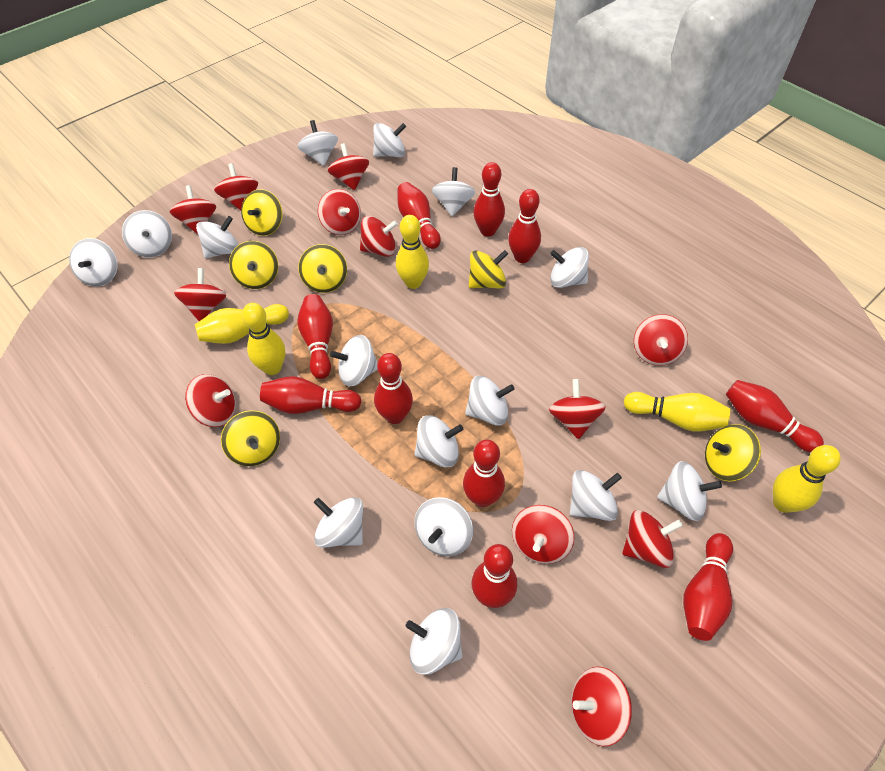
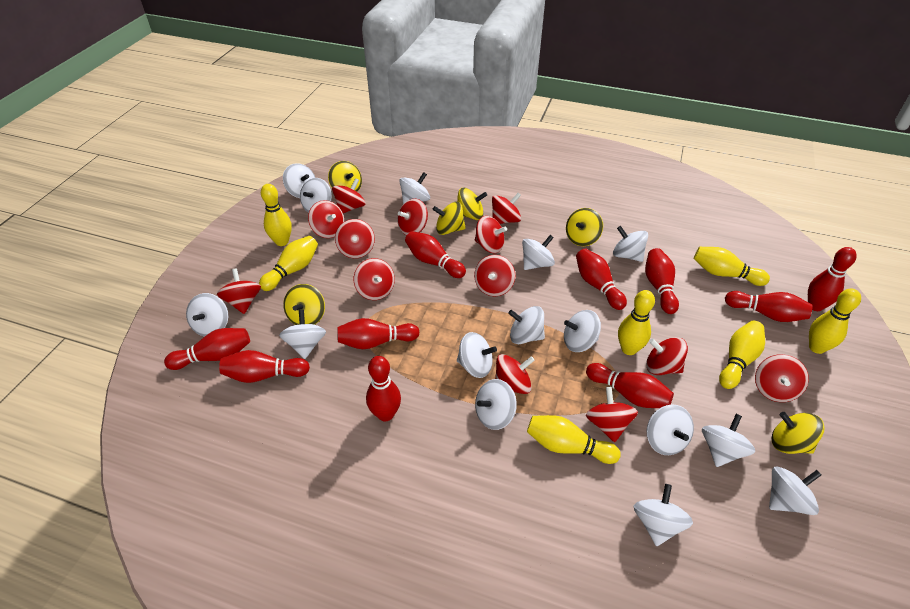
red spinning top: 12 -> 13
yellow bowling pin: 5 -> 7

